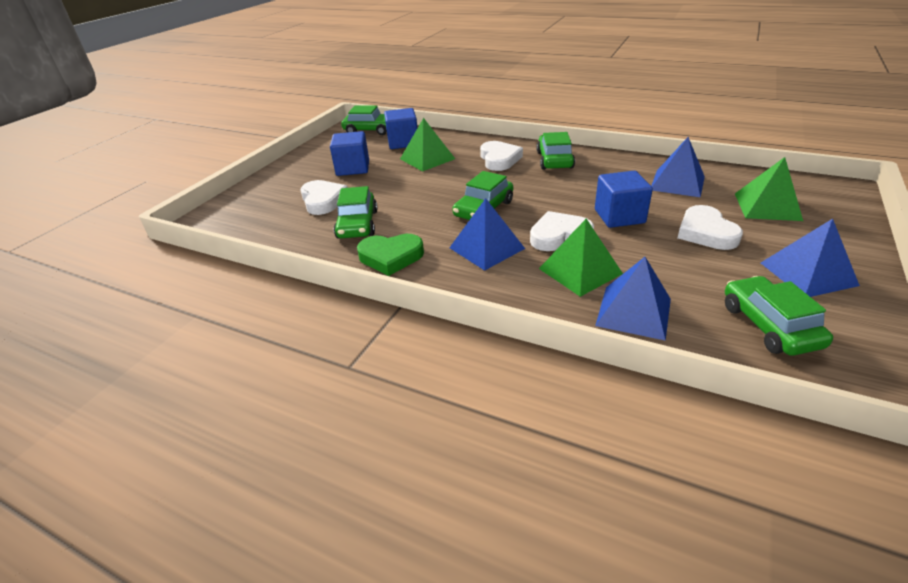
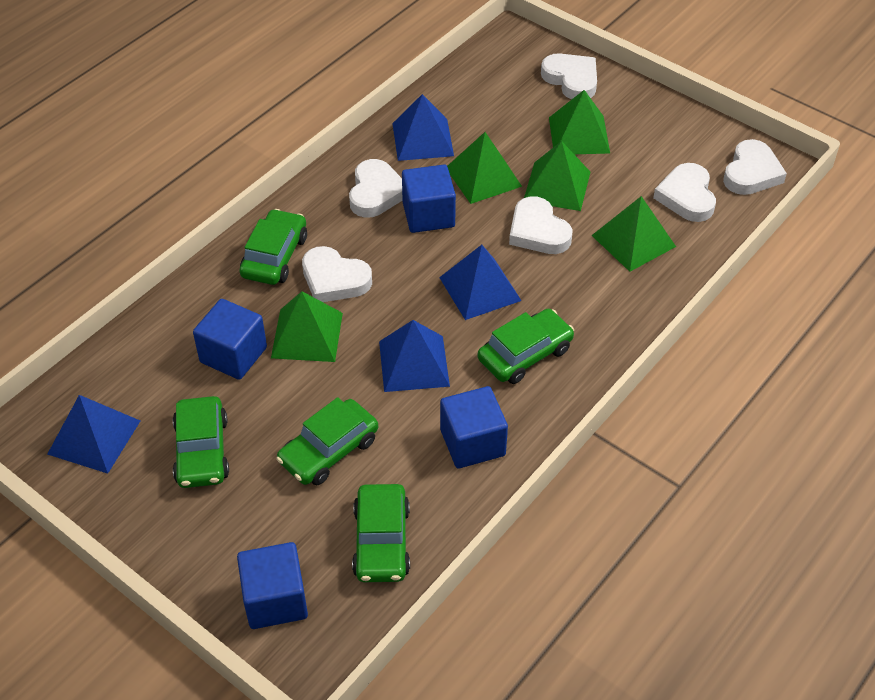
blue cube: 3 -> 4
green heart: 1 -> 0
green pyramid: 3 -> 5
white heart: 4 -> 6

